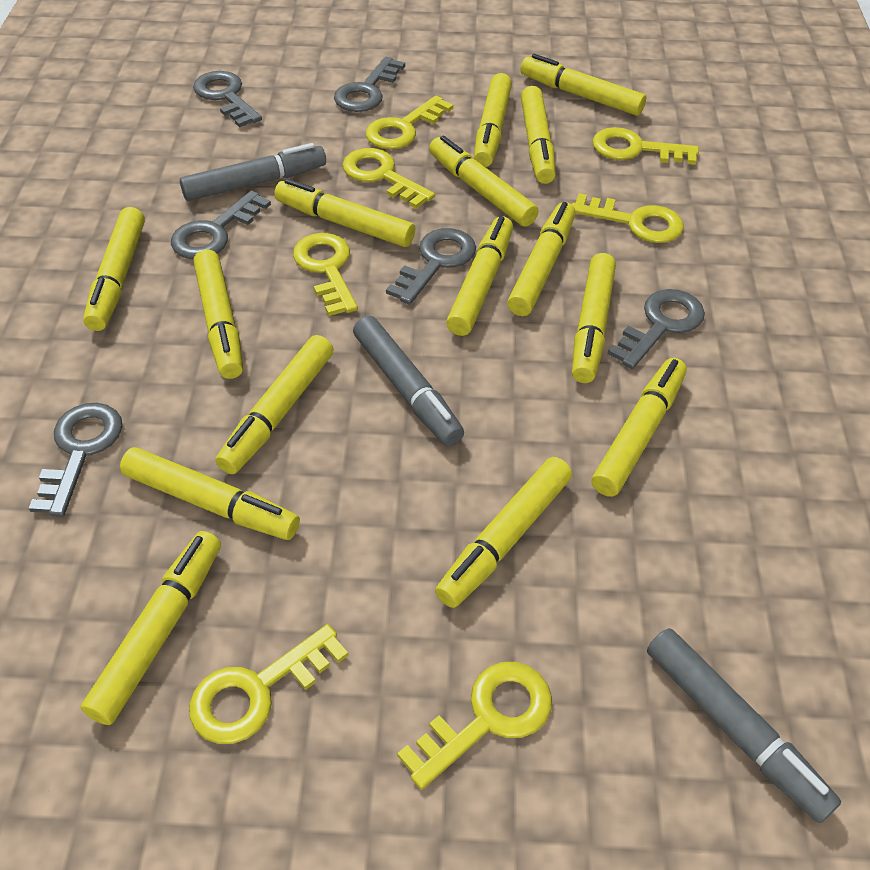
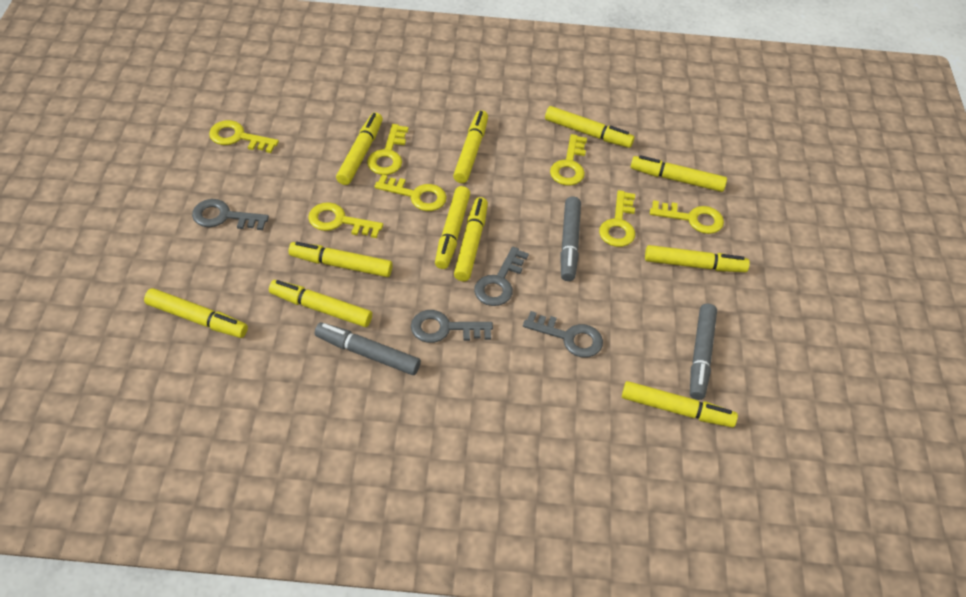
grey key: 6 -> 4
yellow marker: 15 -> 11

